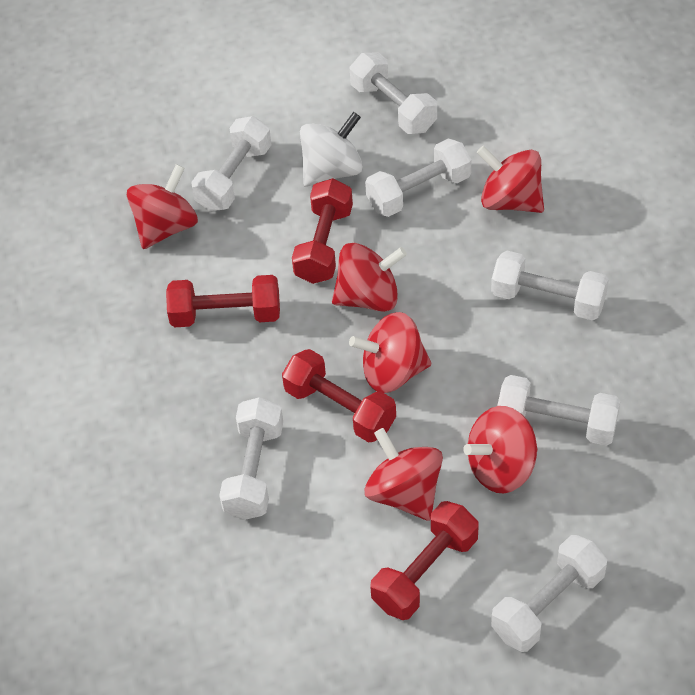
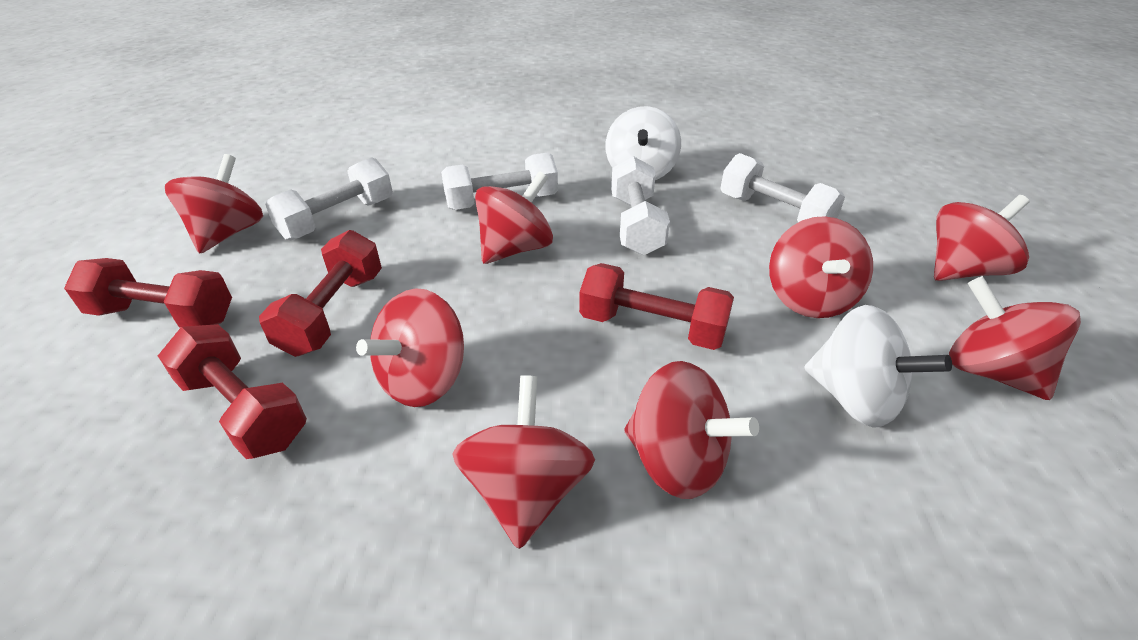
red spinning top: 6 -> 8
white dumbbell: 7 -> 4
white spinning top: 1 -> 2

